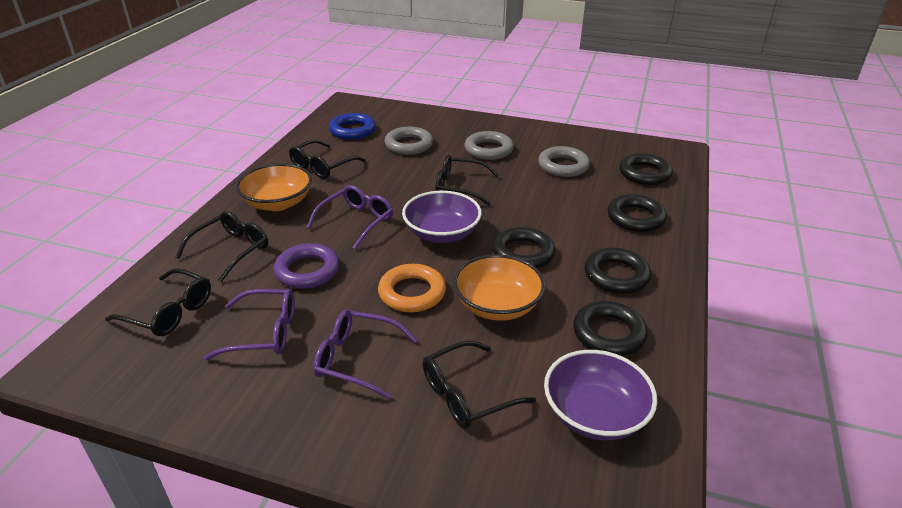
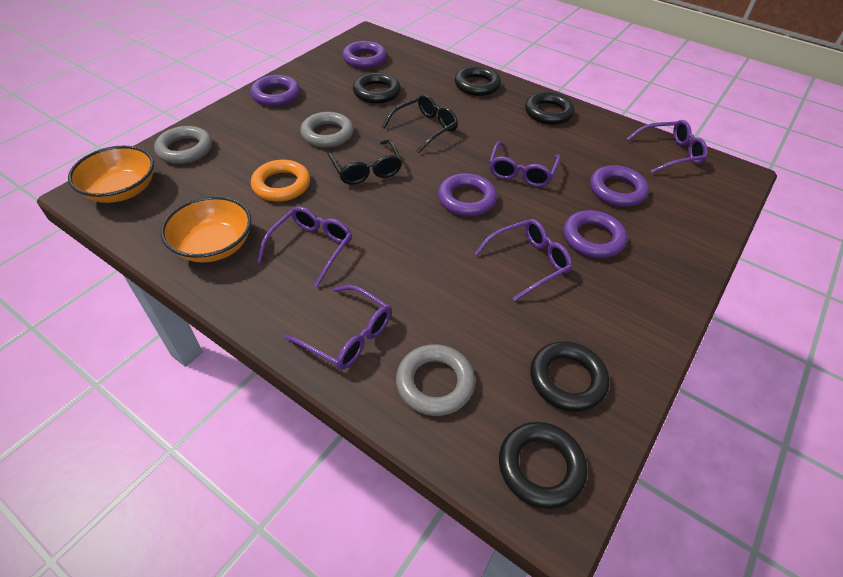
black glasses: 5 -> 2
blue ring: 1 -> 0
purple bowl: 2 -> 0
purple glasses: 3 -> 5
purple ring: 1 -> 5

